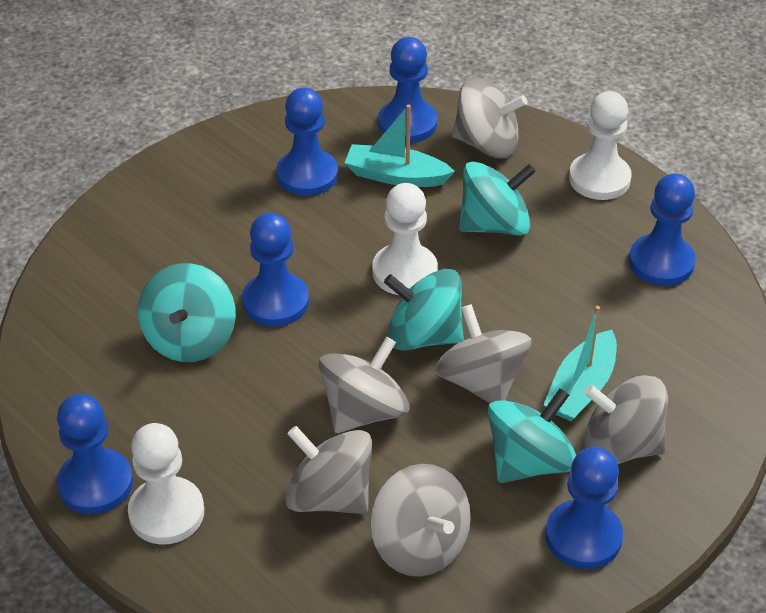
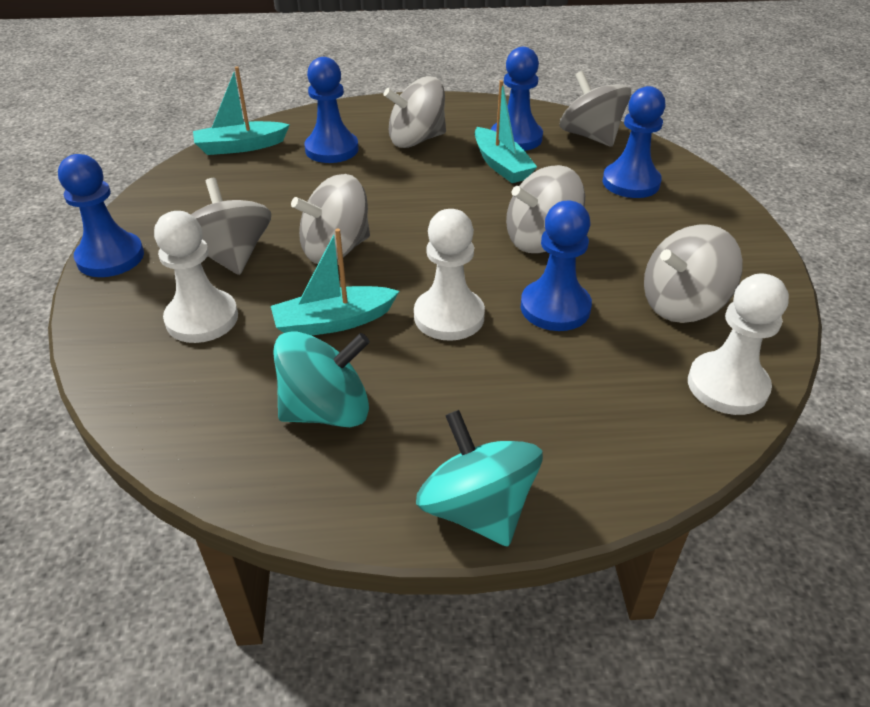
blue pawn: 6 -> 5
turquoise boat: 2 -> 3
turquoise spinning top: 4 -> 2

